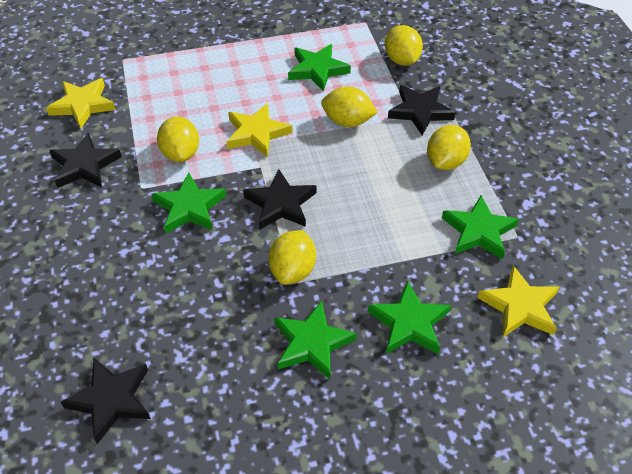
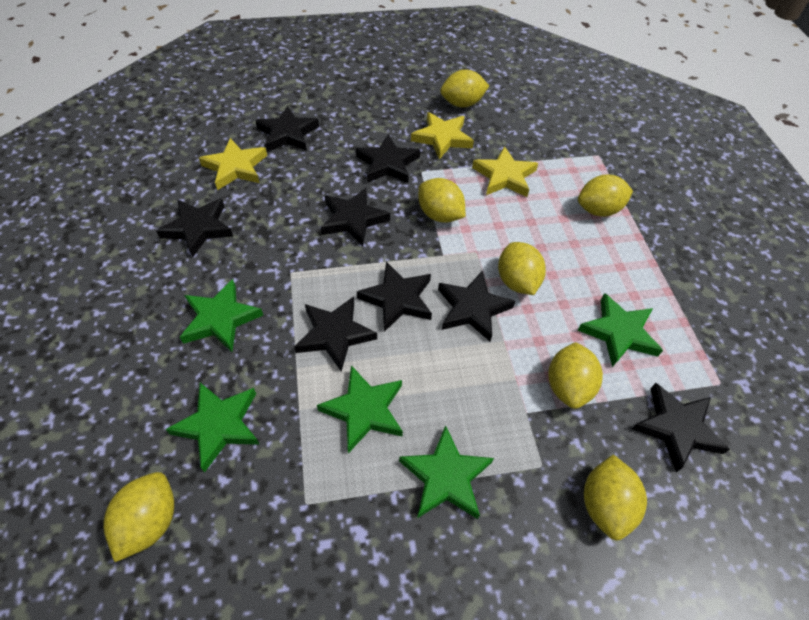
black star: 4 -> 8
yellow lemon: 5 -> 7

